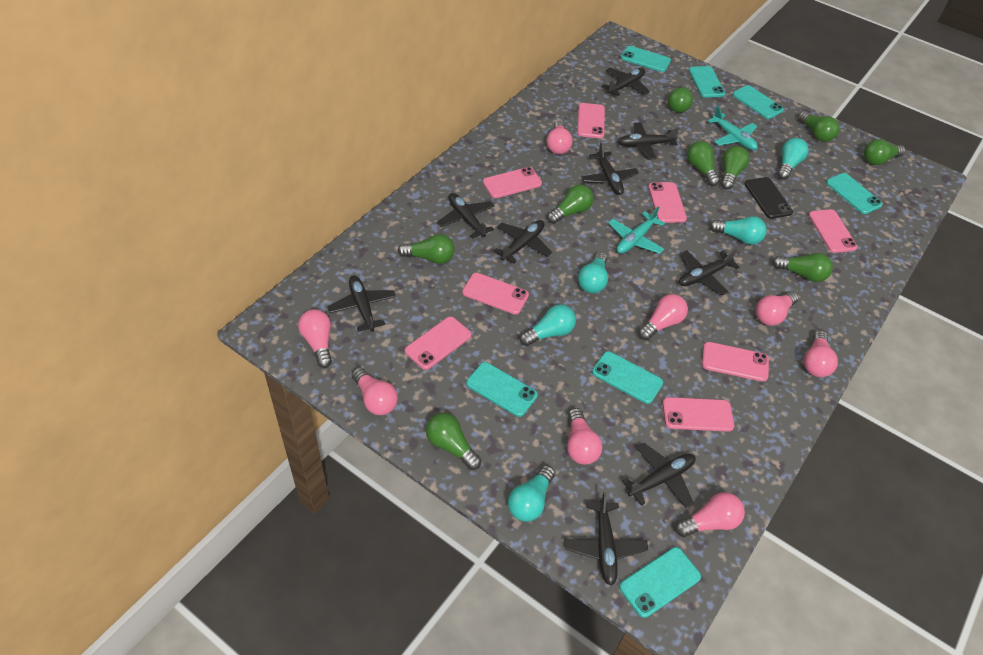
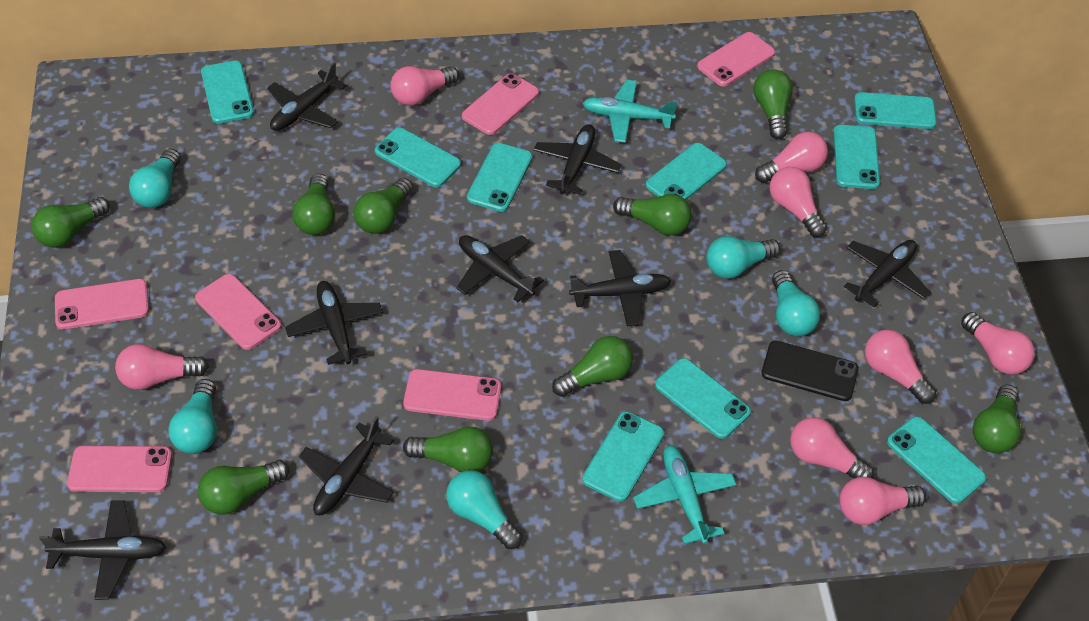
black plane: 9 -> 8
pink phone: 8 -> 6
turquoise phone: 7 -> 9

